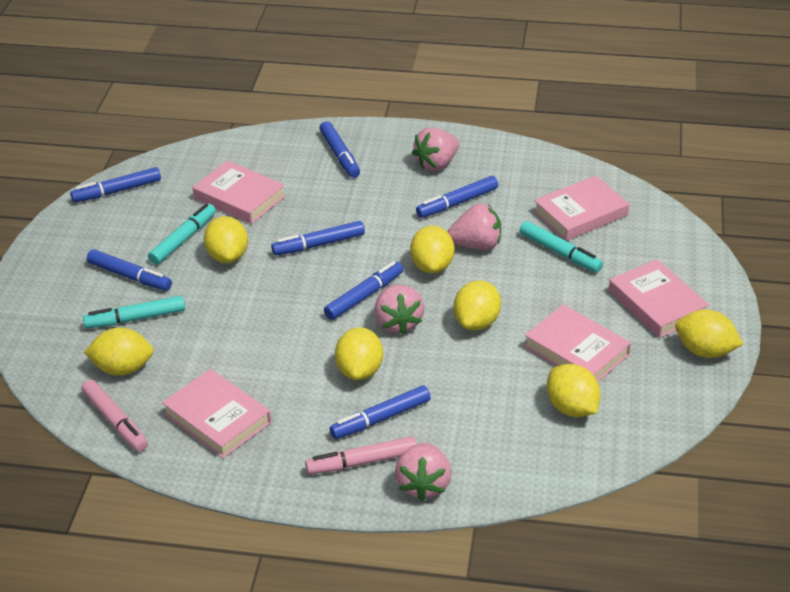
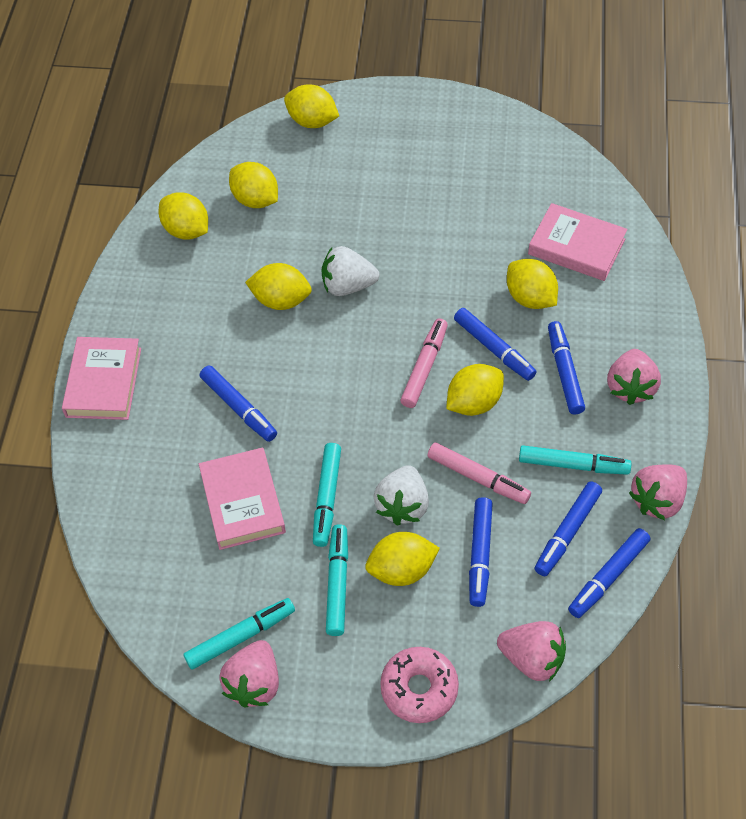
blue marker: 7 -> 6
pink book: 5 -> 3
pink donut: 0 -> 1
turquoise marker: 3 -> 4
white strawberry: 0 -> 2

